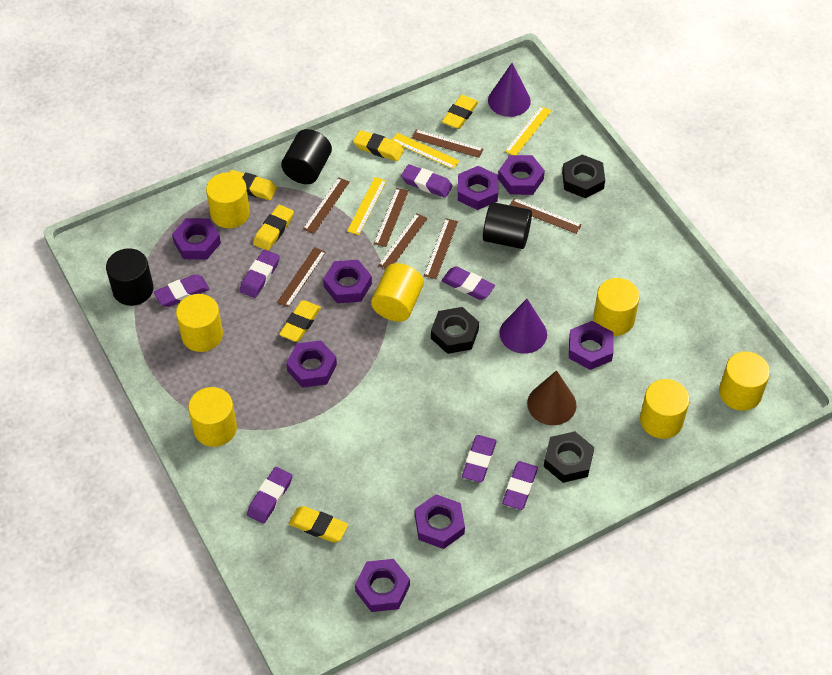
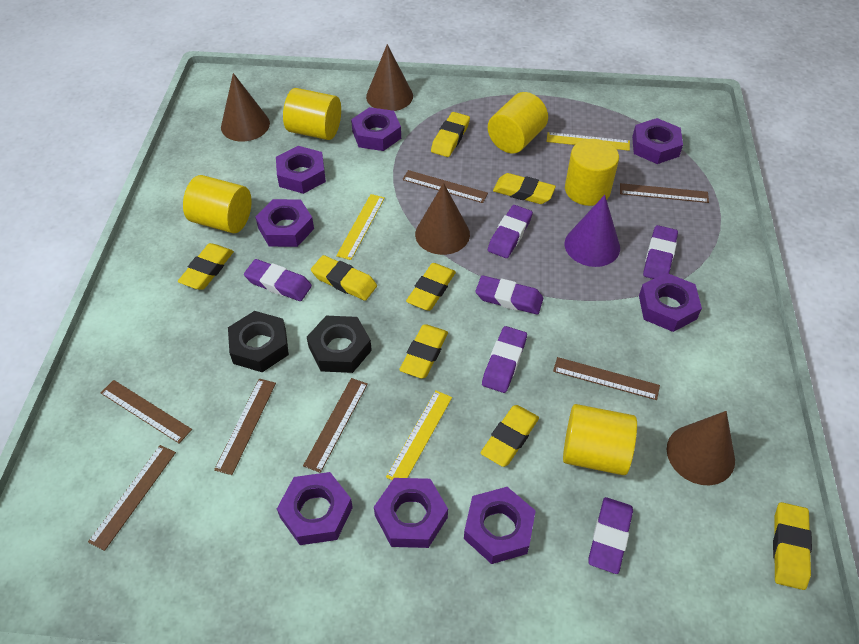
black cylinder: 3 -> 0
black nut: 3 -> 2
brown cone: 1 -> 4
purple cone: 2 -> 1
purple eraser: 7 -> 6
yellow cylinder: 7 -> 5
yellow eraser: 6 -> 8

